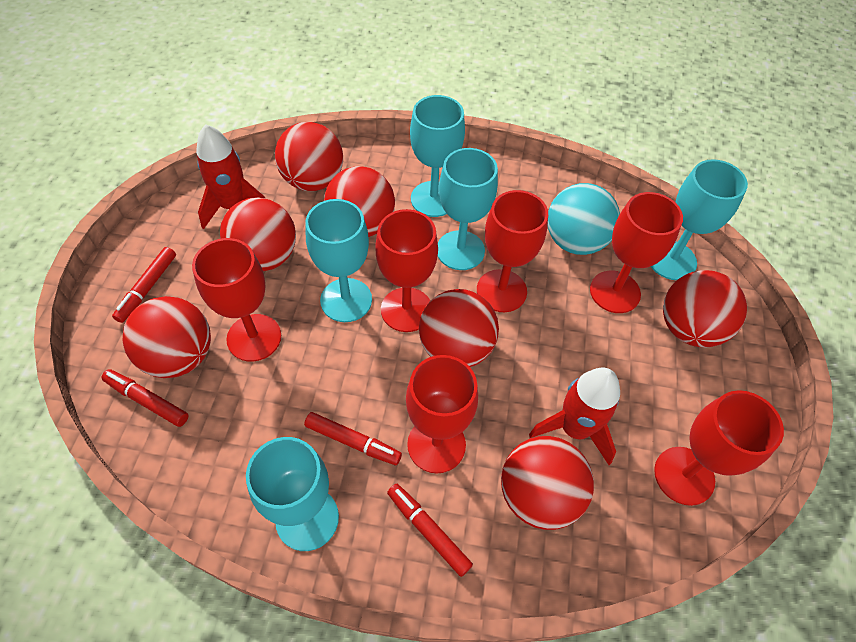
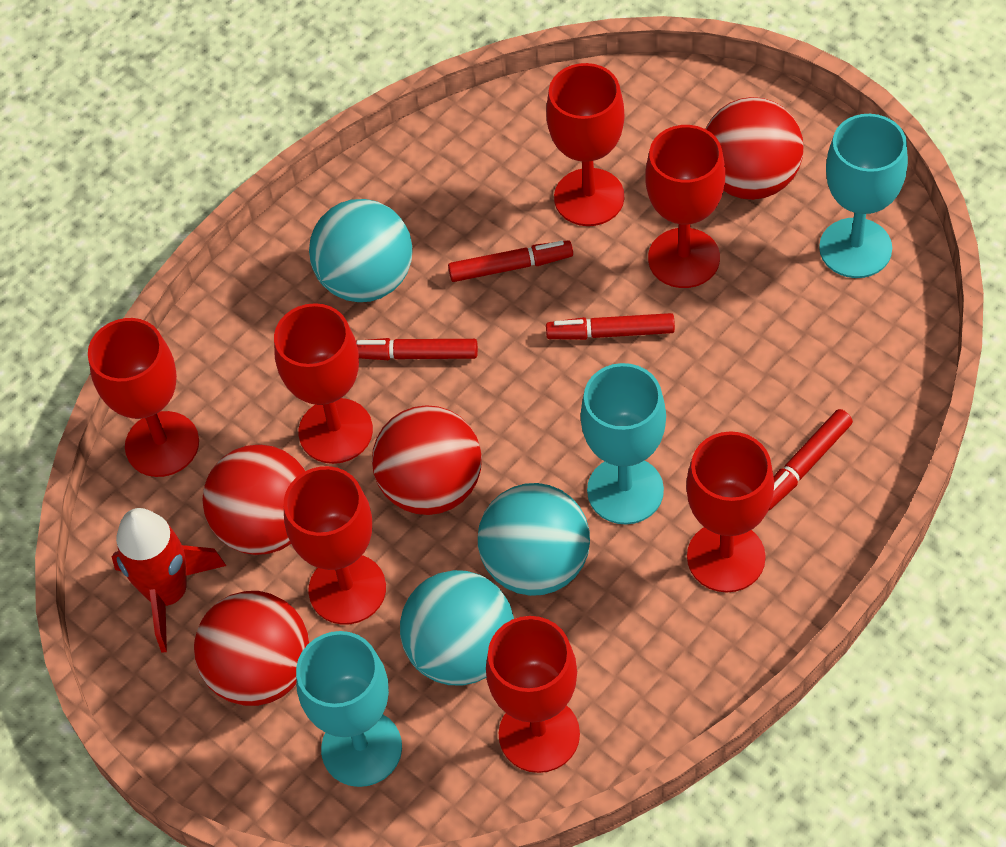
red ball: 7 -> 4
red goblet: 6 -> 7
red rocket: 2 -> 1
turquoise ball: 1 -> 3
turquoise goblet: 5 -> 3

